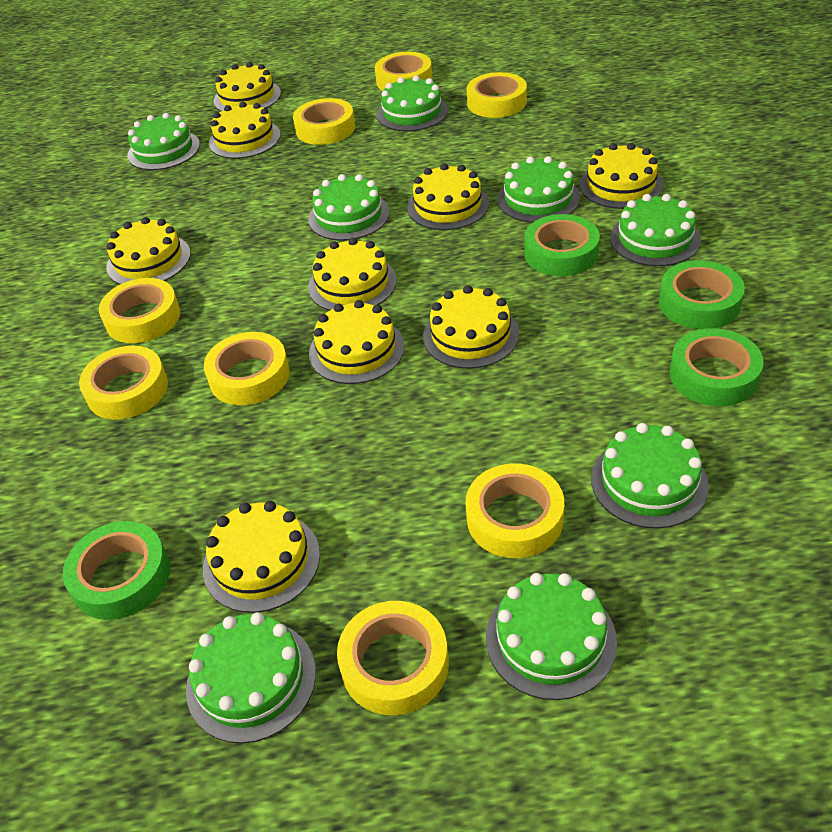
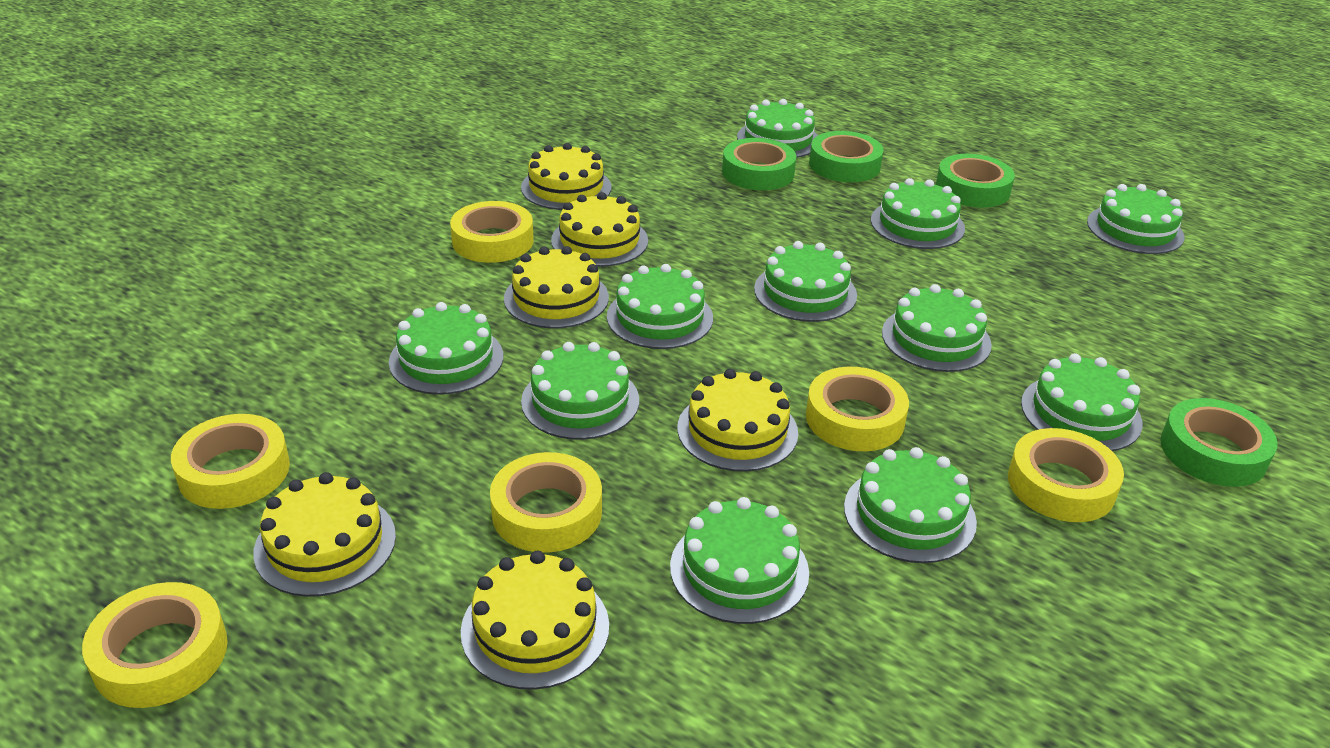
green cake: 8 -> 11
yellow cake: 9 -> 6
yellow tape: 8 -> 6

